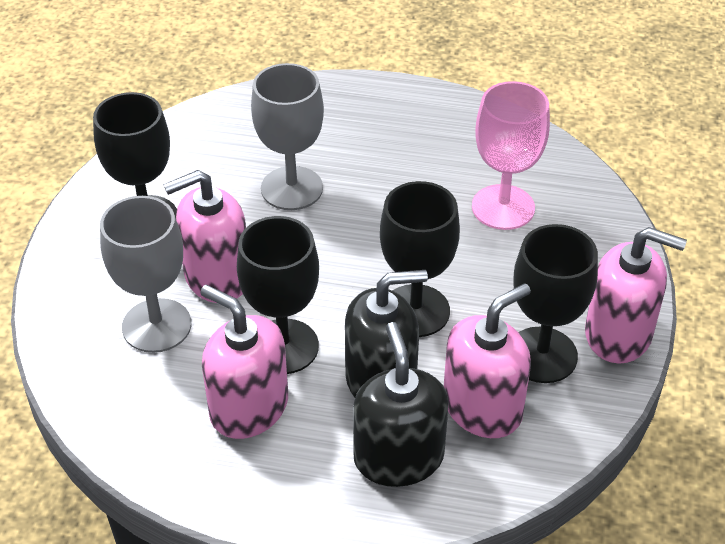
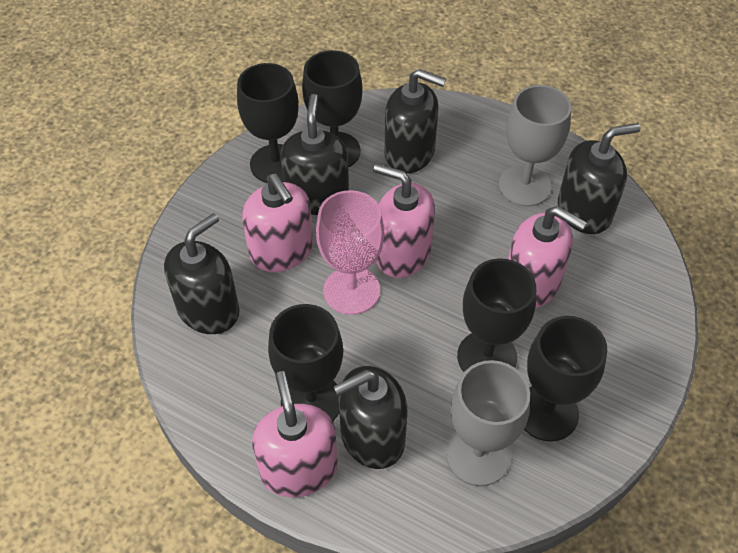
black goblet: 4 -> 5
black soap dispenser: 2 -> 5

